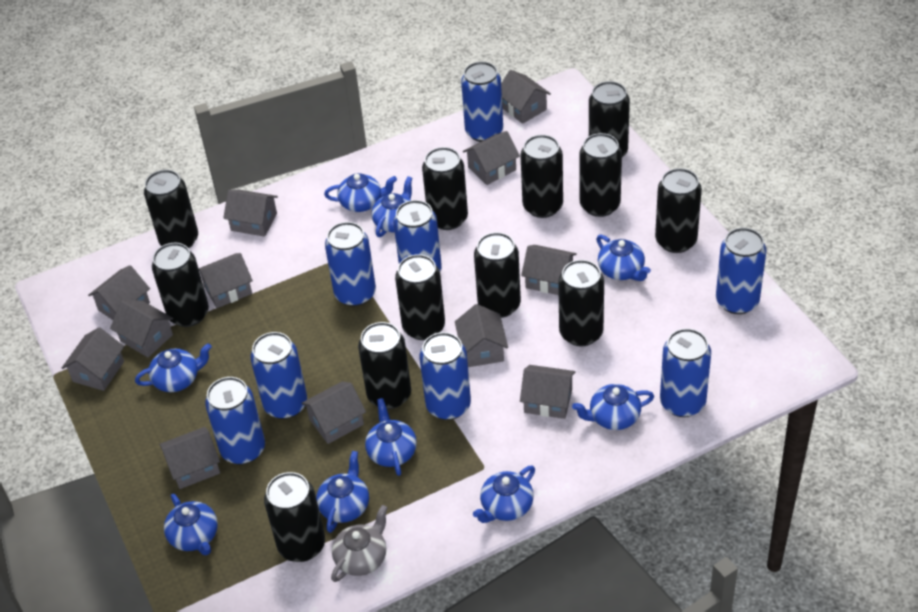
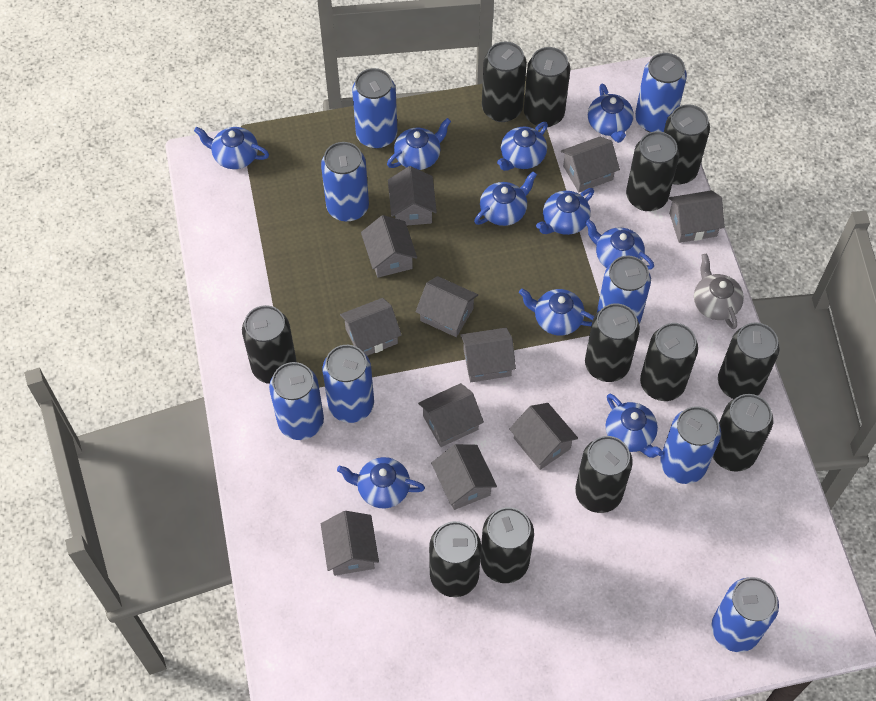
blue teapot: 9 -> 10
grey house: 12 -> 11

